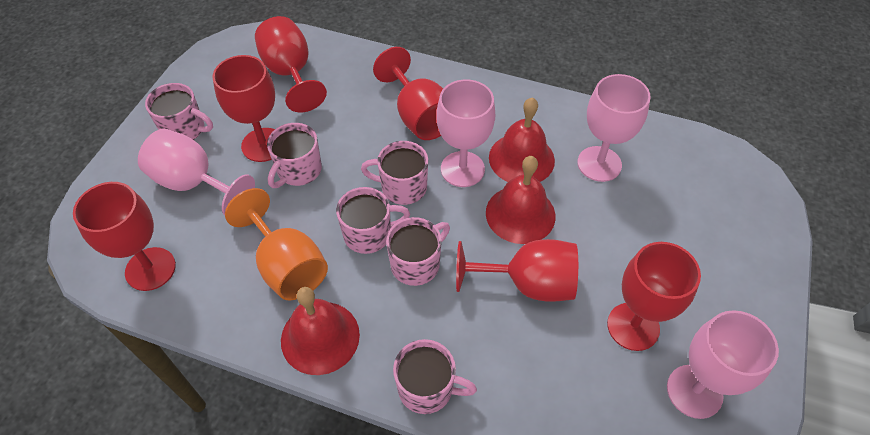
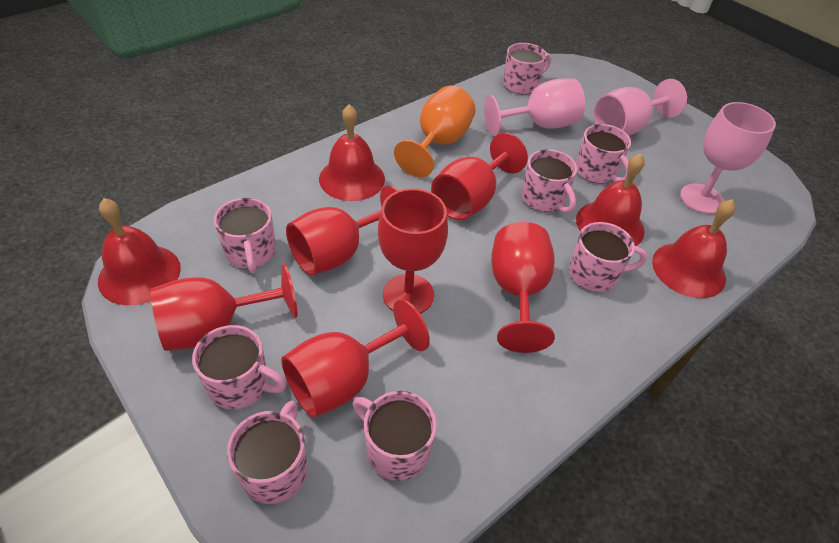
pink goblet: 4 -> 3
pink mug: 6 -> 8
red bell: 3 -> 4

